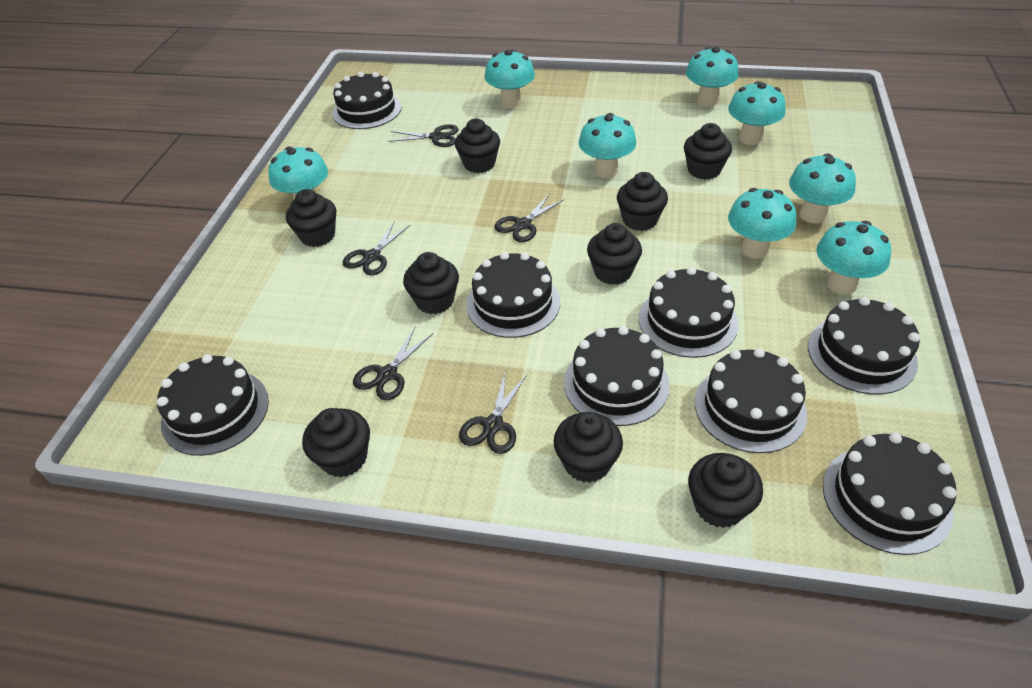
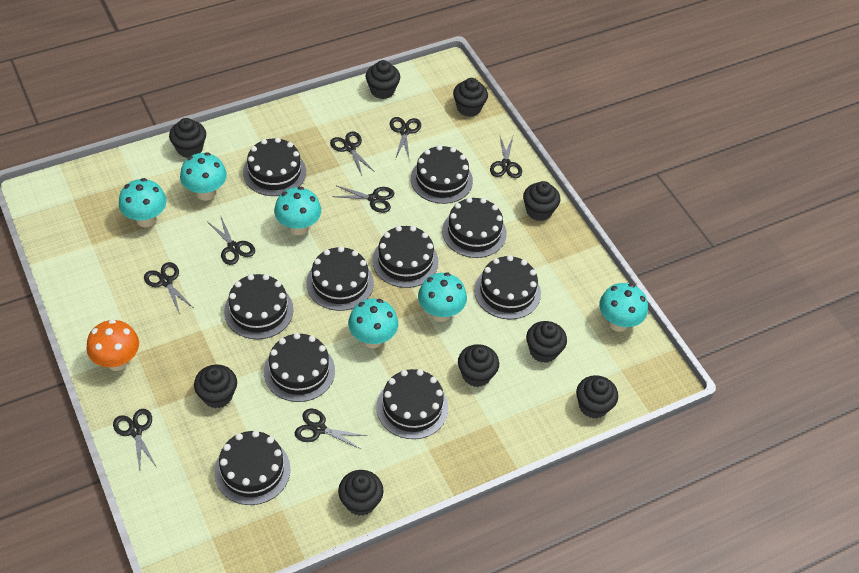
black cake: 8 -> 10
black scissors: 5 -> 8
orange mushroom: 0 -> 1
turquoise mushroom: 8 -> 6

